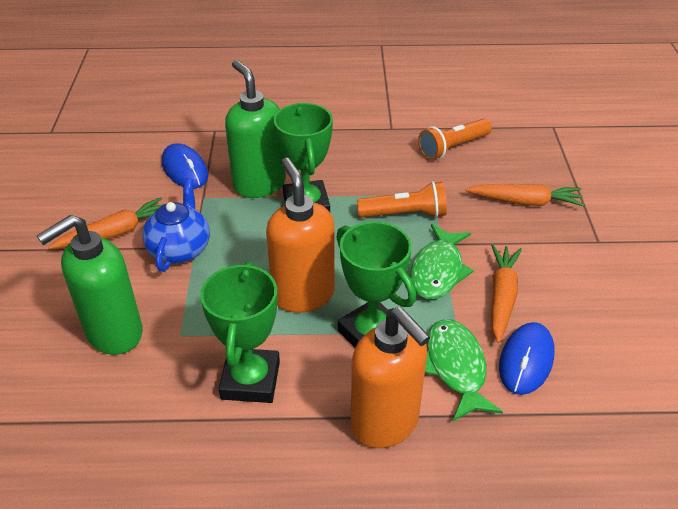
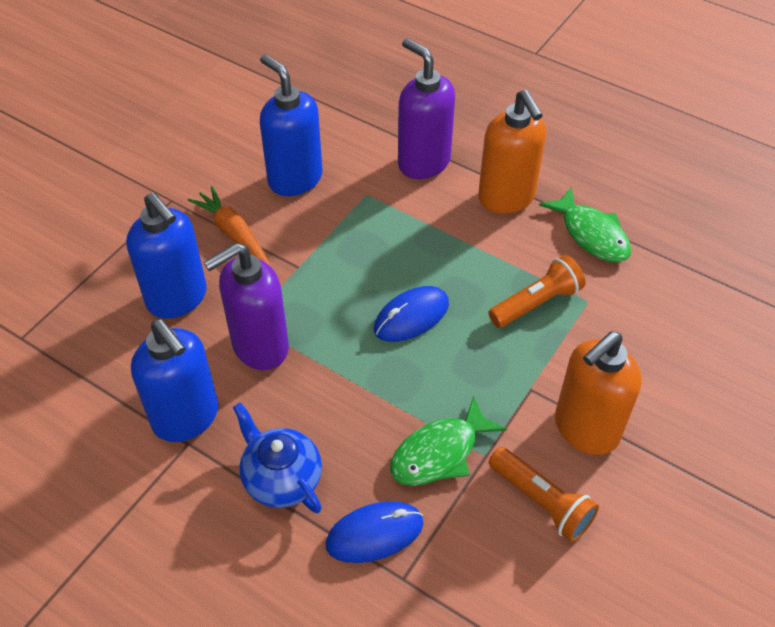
blue soap dispenser: 0 -> 3
green soap dispenser: 2 -> 0
green trophy: 3 -> 0
orange carrot: 3 -> 1
purple soap dispenser: 0 -> 2

